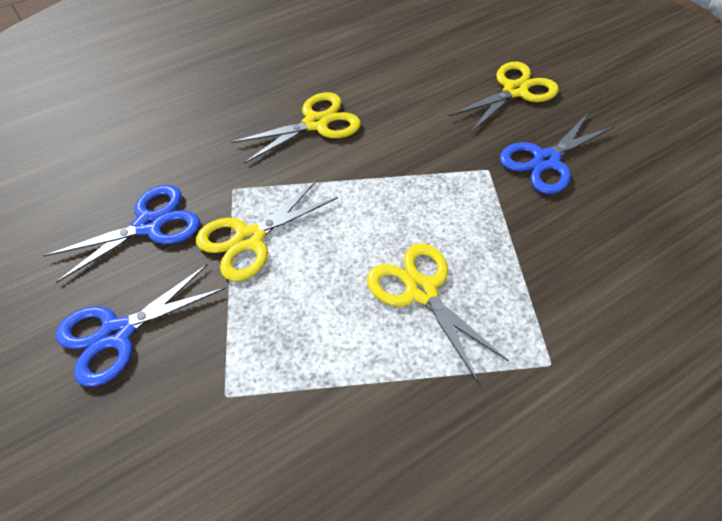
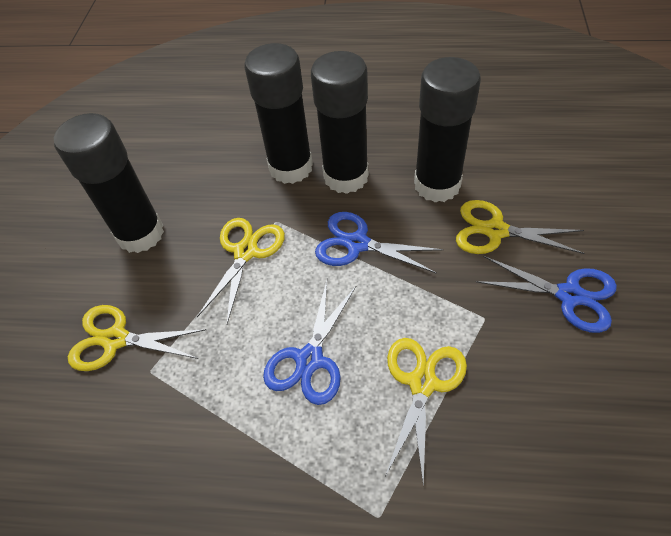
black glue stick: 0 -> 4

